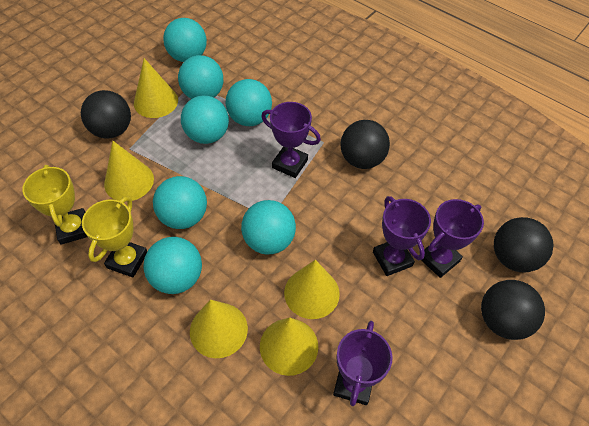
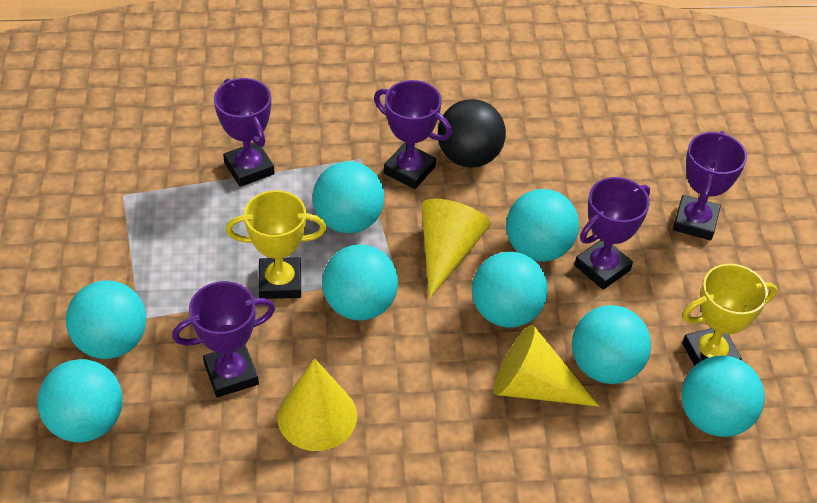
black ball: 4 -> 1
purple trophy: 4 -> 5
turquoise ball: 7 -> 8
yellow cone: 5 -> 3

